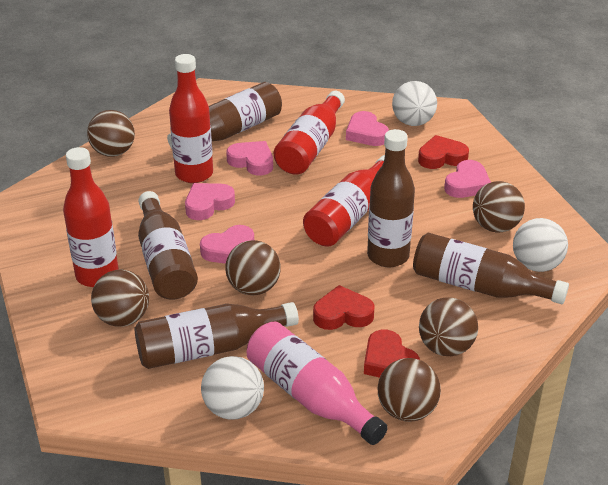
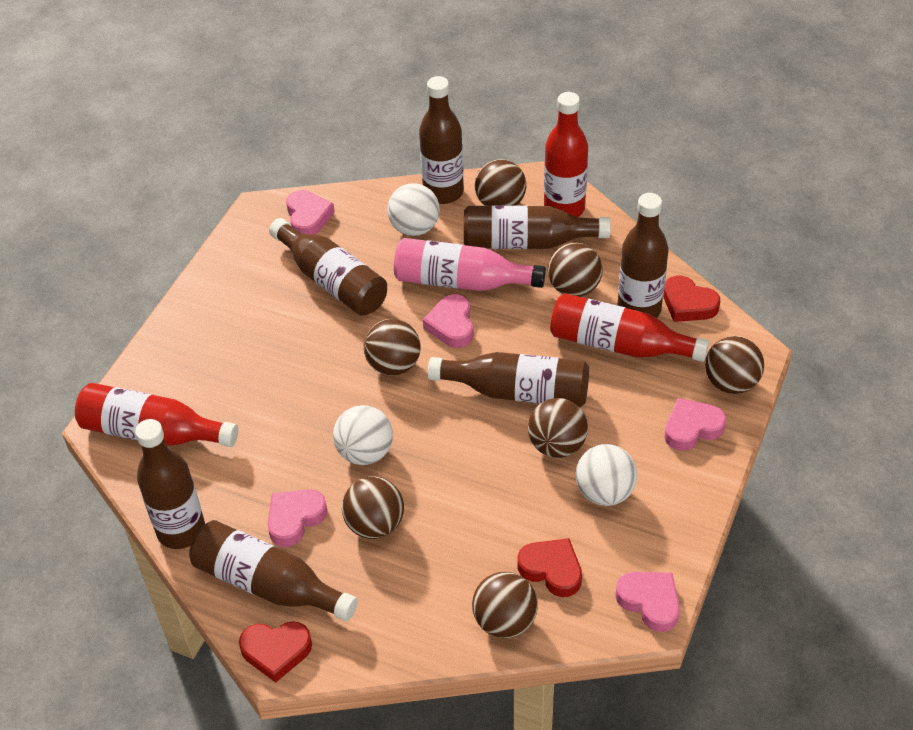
brown ball: 6 -> 7
brown bottle: 5 -> 7
red bottle: 4 -> 3

